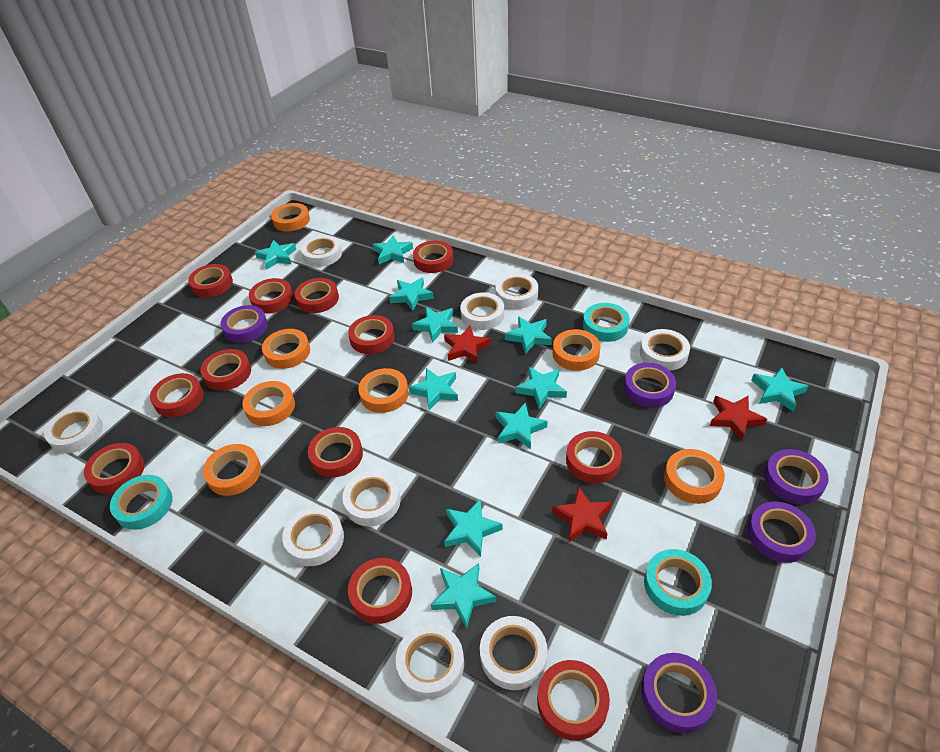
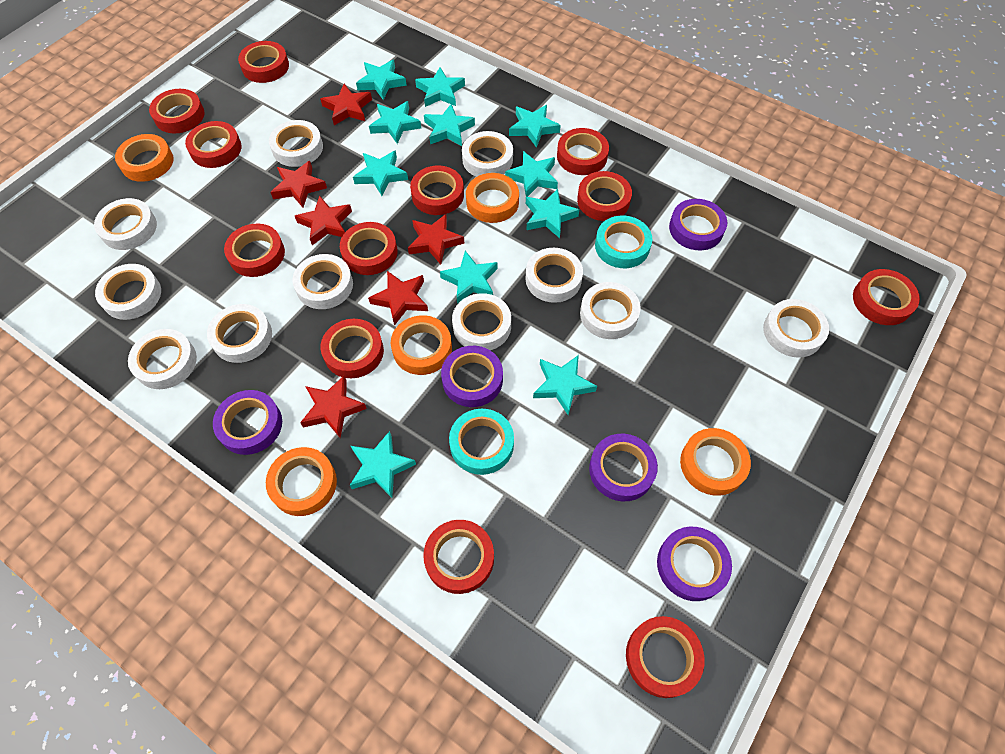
orange tape: 7 -> 5
red star: 3 -> 6
turquoise tape: 3 -> 2
white tape: 9 -> 11

